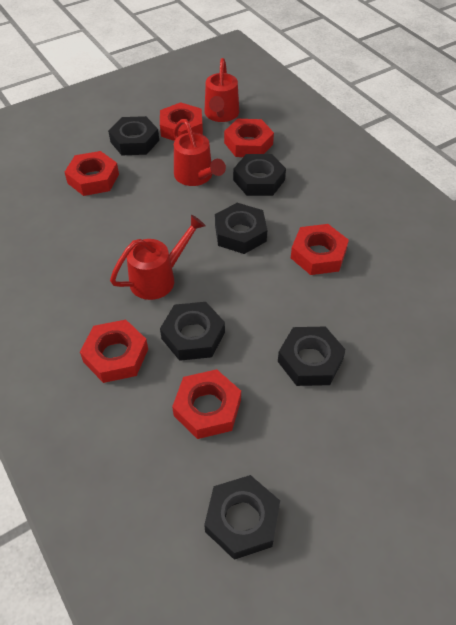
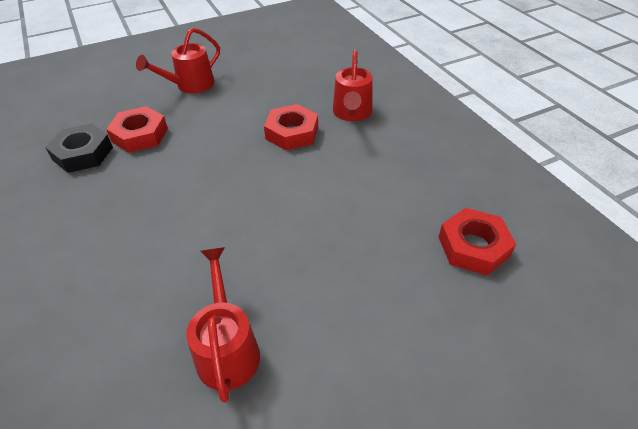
black nut: 6 -> 1
red nut: 6 -> 3

